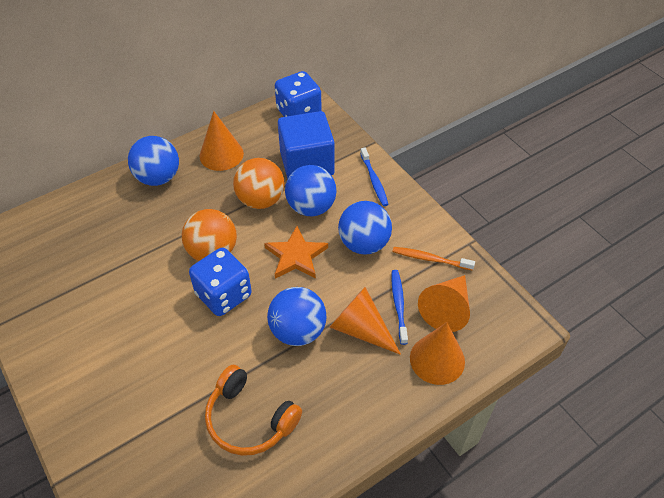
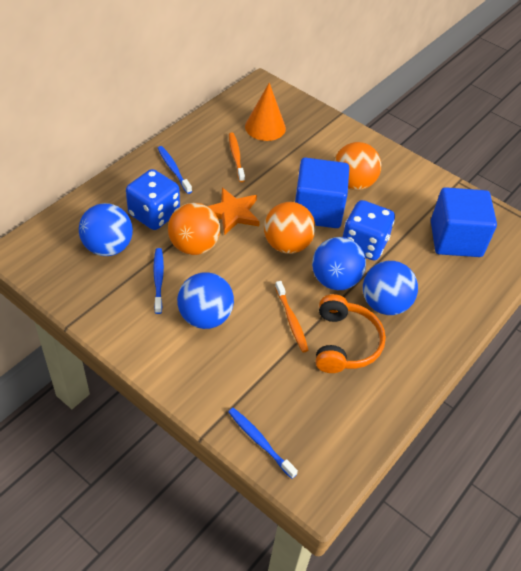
blue cube: 1 -> 2
blue toothbrush: 2 -> 3
orange ball: 2 -> 3
orange cone: 4 -> 1
orange toothbrush: 1 -> 2

